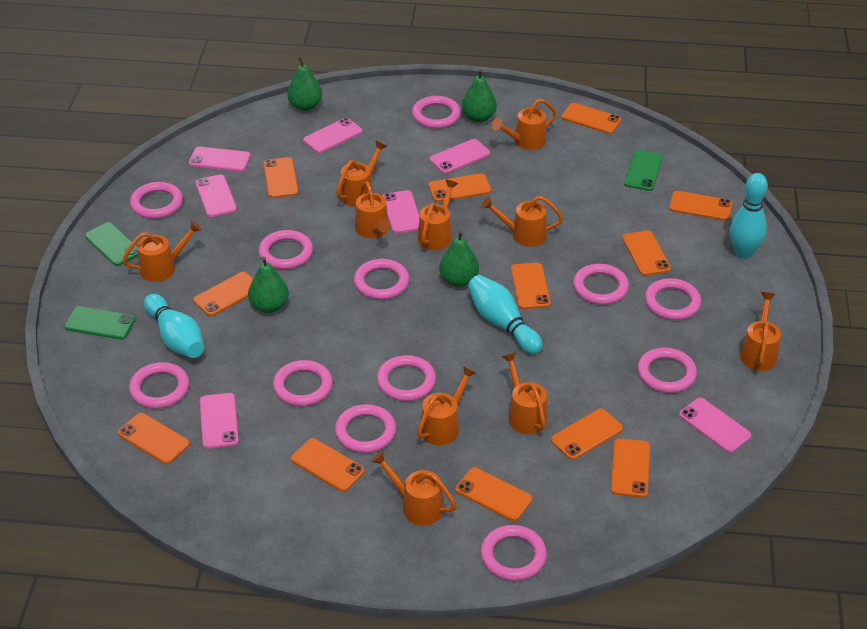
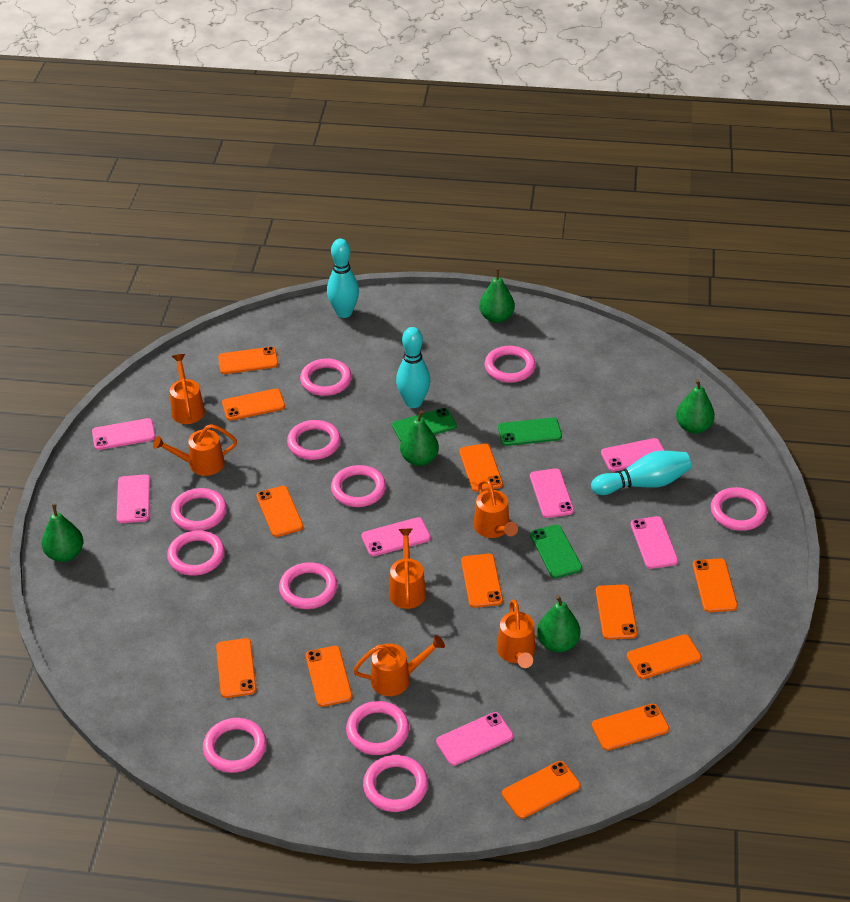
green pear: 4 -> 5
orange watering can: 10 -> 6
pink ring: 12 -> 11

